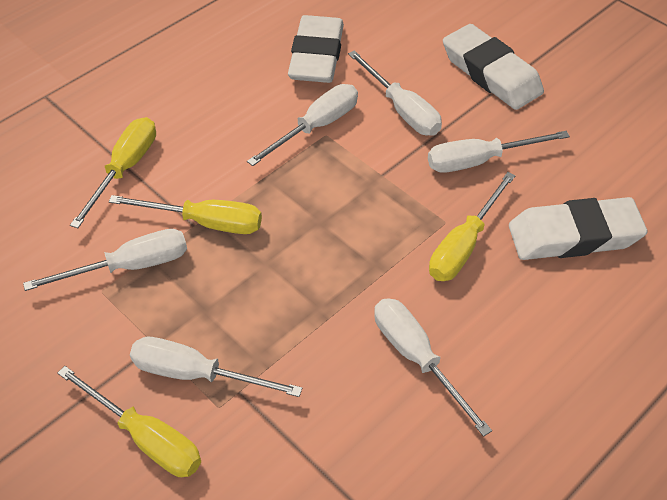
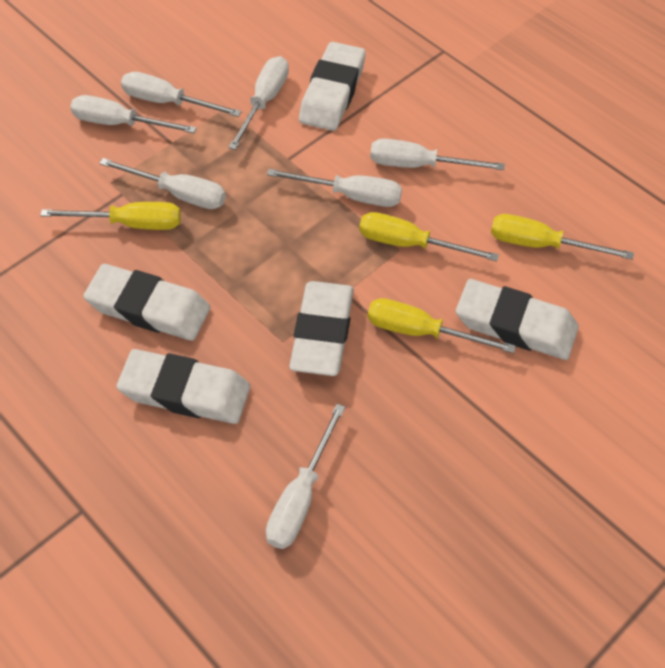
white eraser: 3 -> 5
white screwdriver: 6 -> 7

